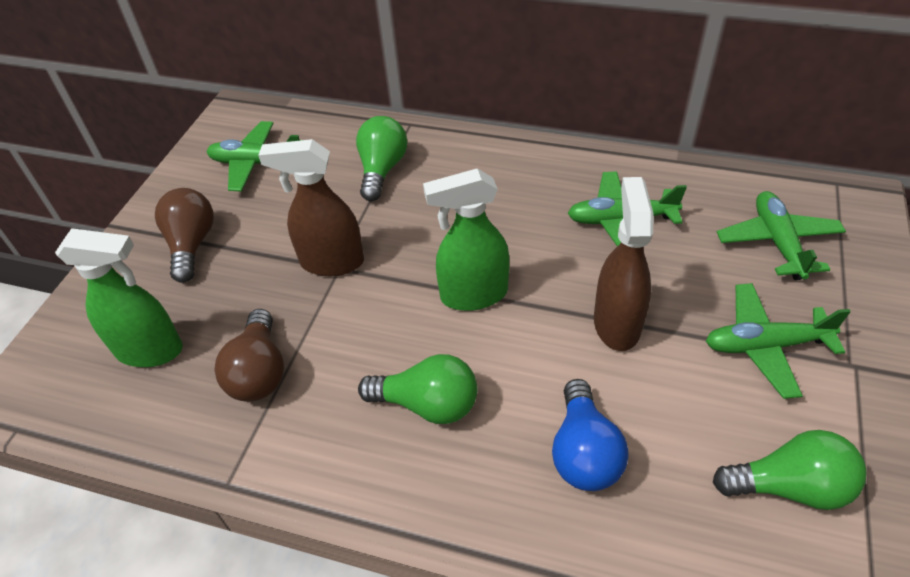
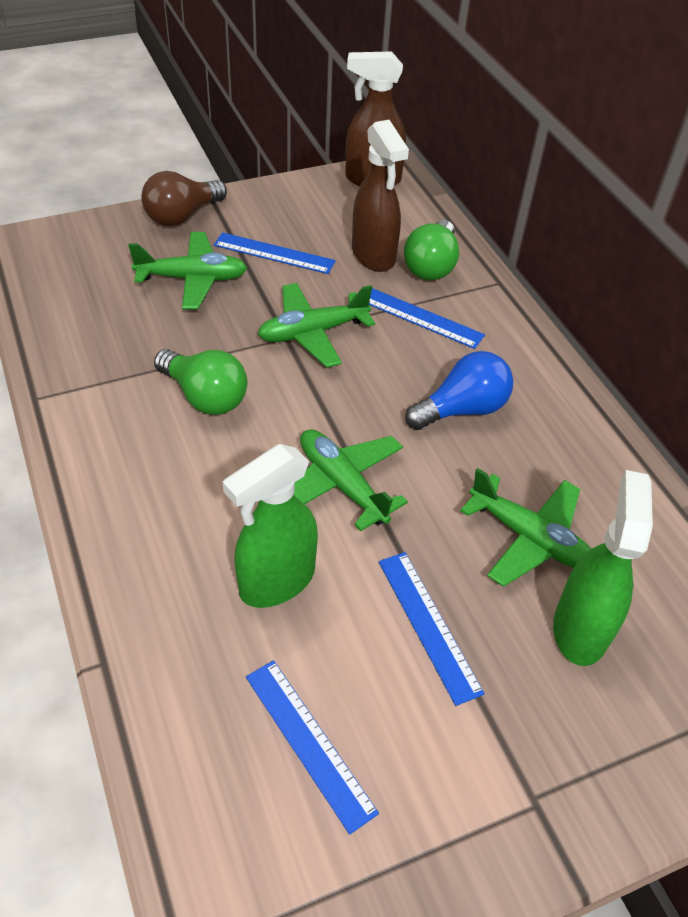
blue ruler: 0 -> 4
brown light bulb: 2 -> 1
green light bulb: 3 -> 2

